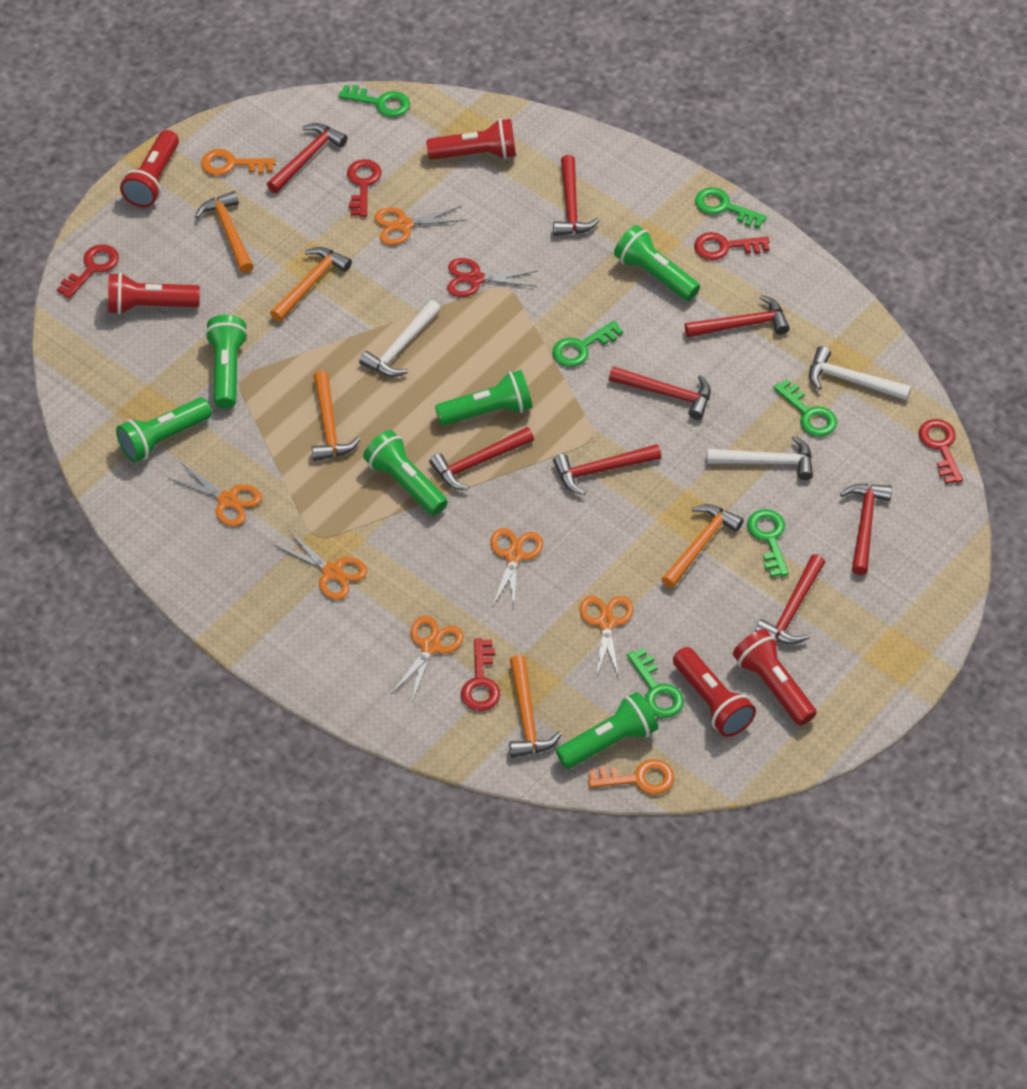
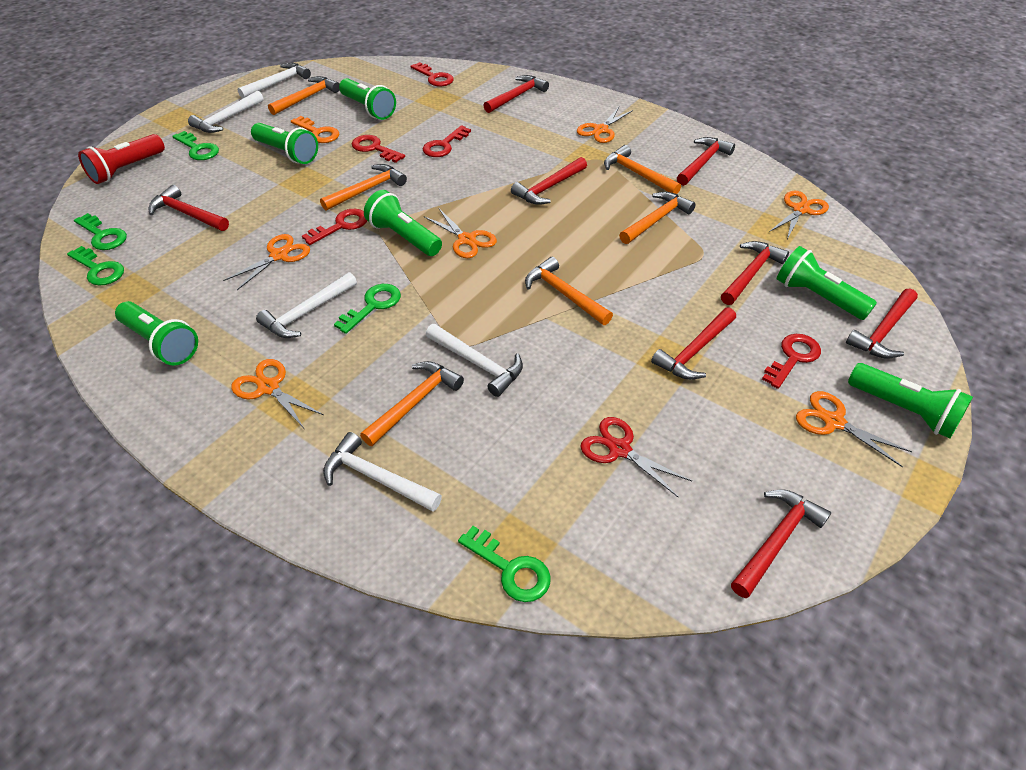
green key: 6 -> 5
orange hammer: 5 -> 6
orange key: 2 -> 1
red flashlight: 5 -> 1
white hammer: 3 -> 5

